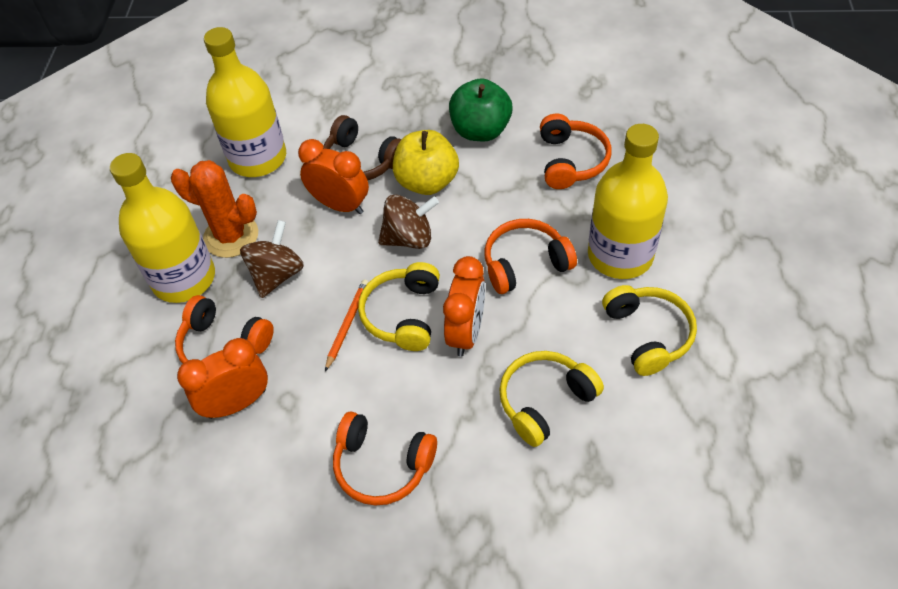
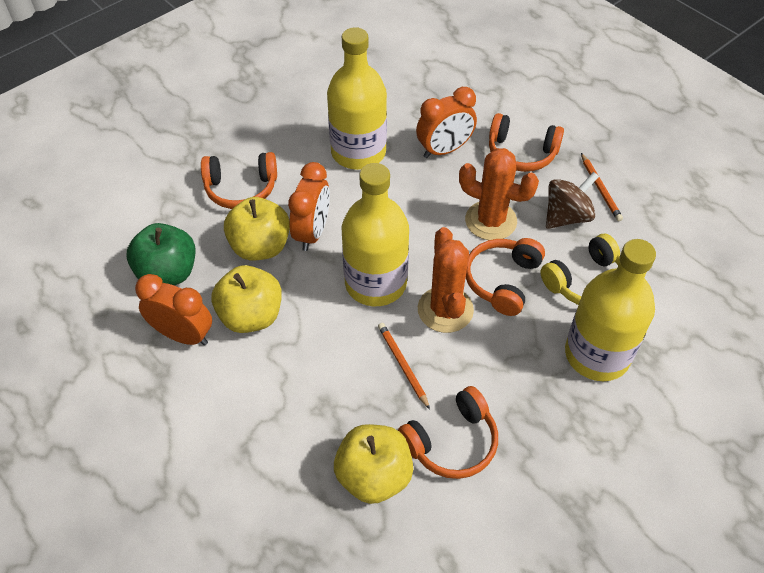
brown headphones: 1 -> 0
brown spinning top: 2 -> 1
orange cactus: 1 -> 2
orange pencil: 1 -> 2
yellow apple: 1 -> 3
yellow headphones: 3 -> 1

